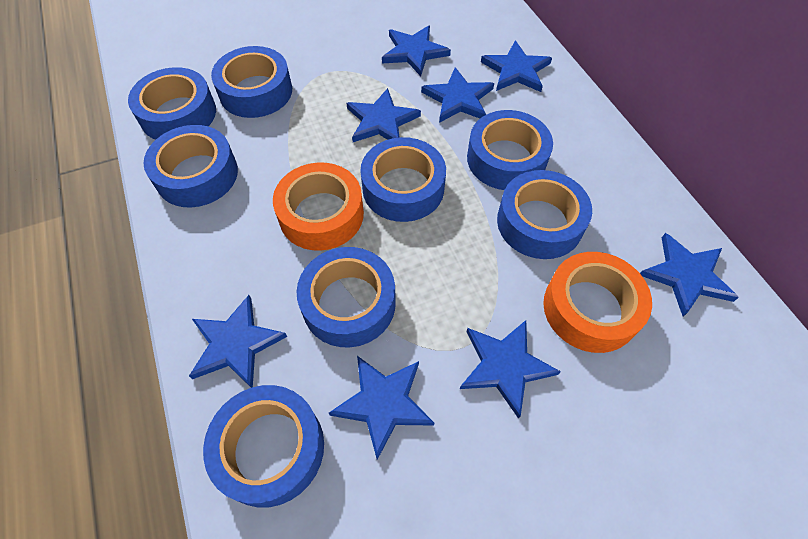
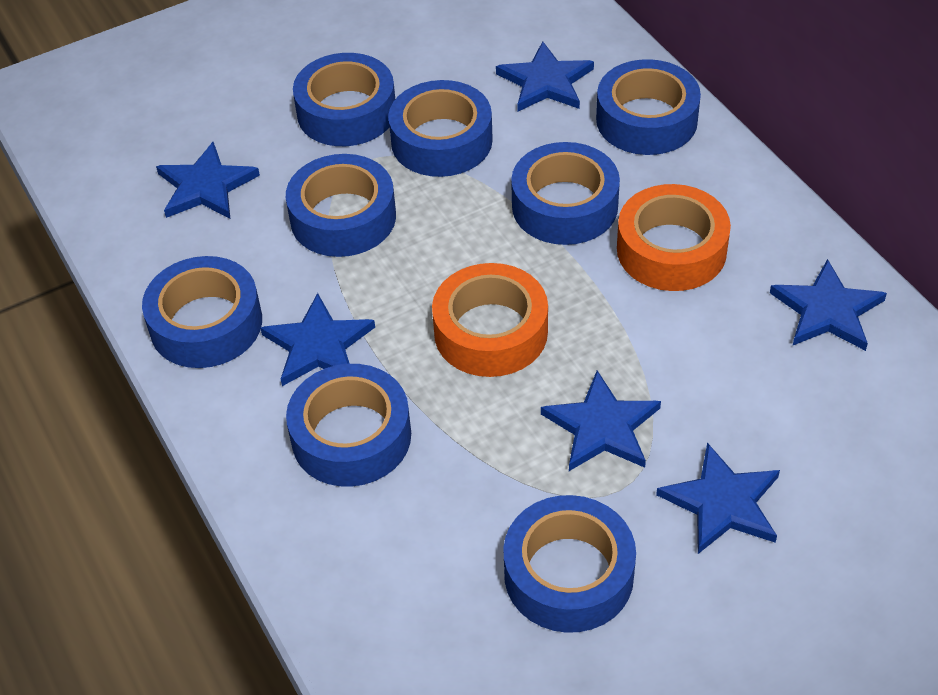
blue star: 8 -> 6

